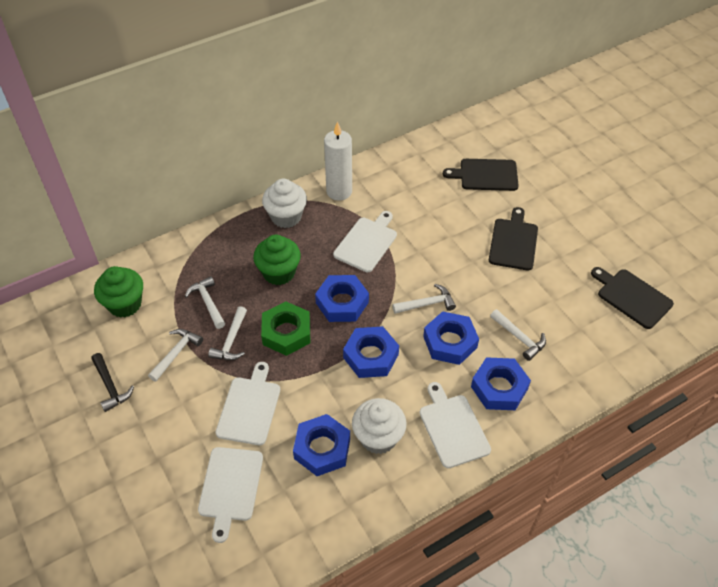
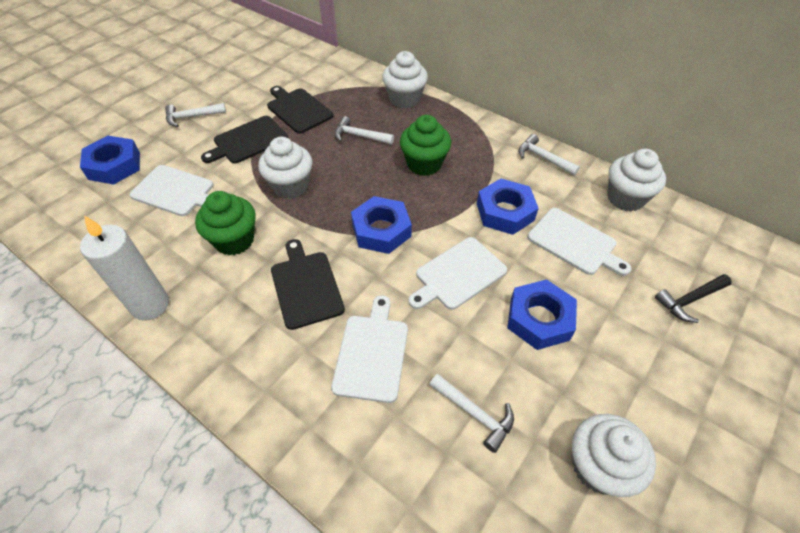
blue nut: 5 -> 4
green nut: 1 -> 0
white cupcake: 2 -> 4
white hammer: 5 -> 4

